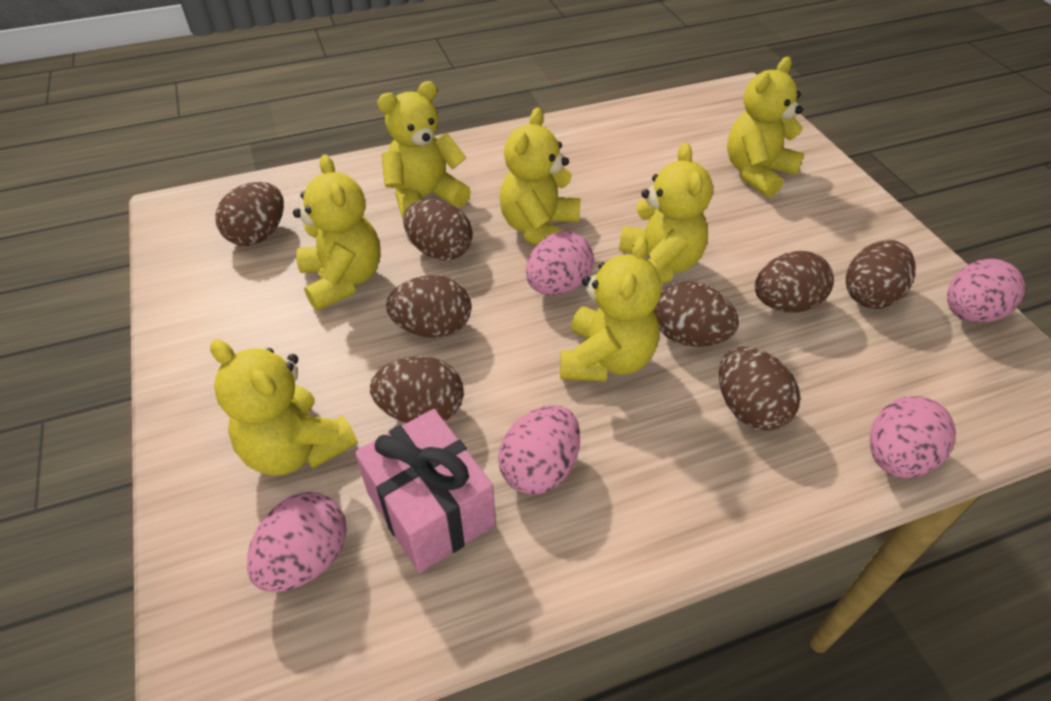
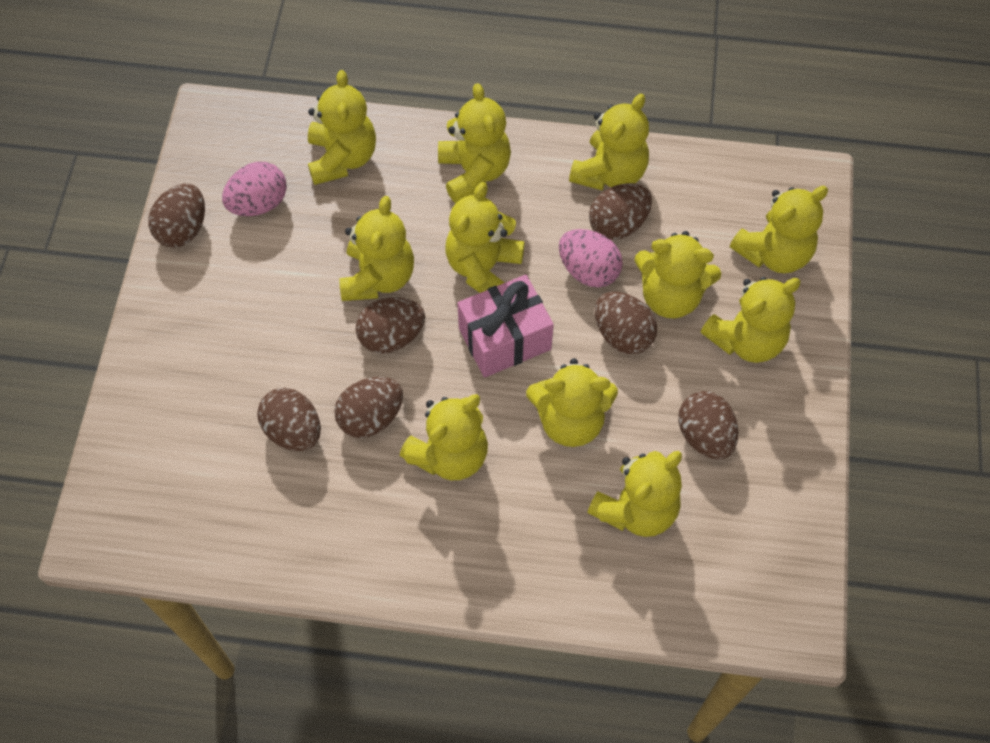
brown egg: 8 -> 7
pink egg: 5 -> 2
yellow teddy bear: 7 -> 11

